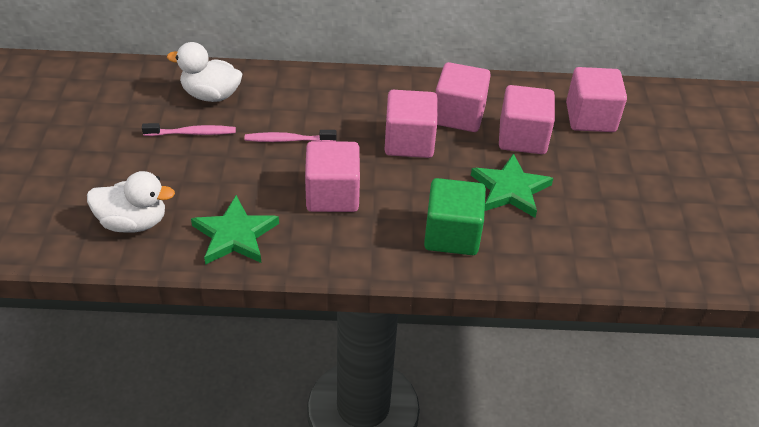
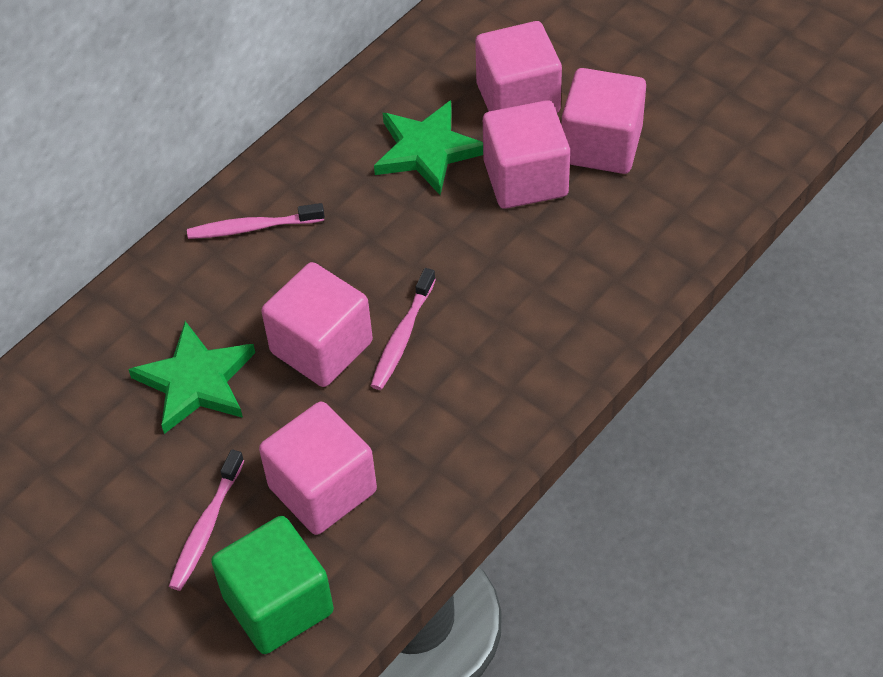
pink toothbrush: 2 -> 3
white duck: 2 -> 0

